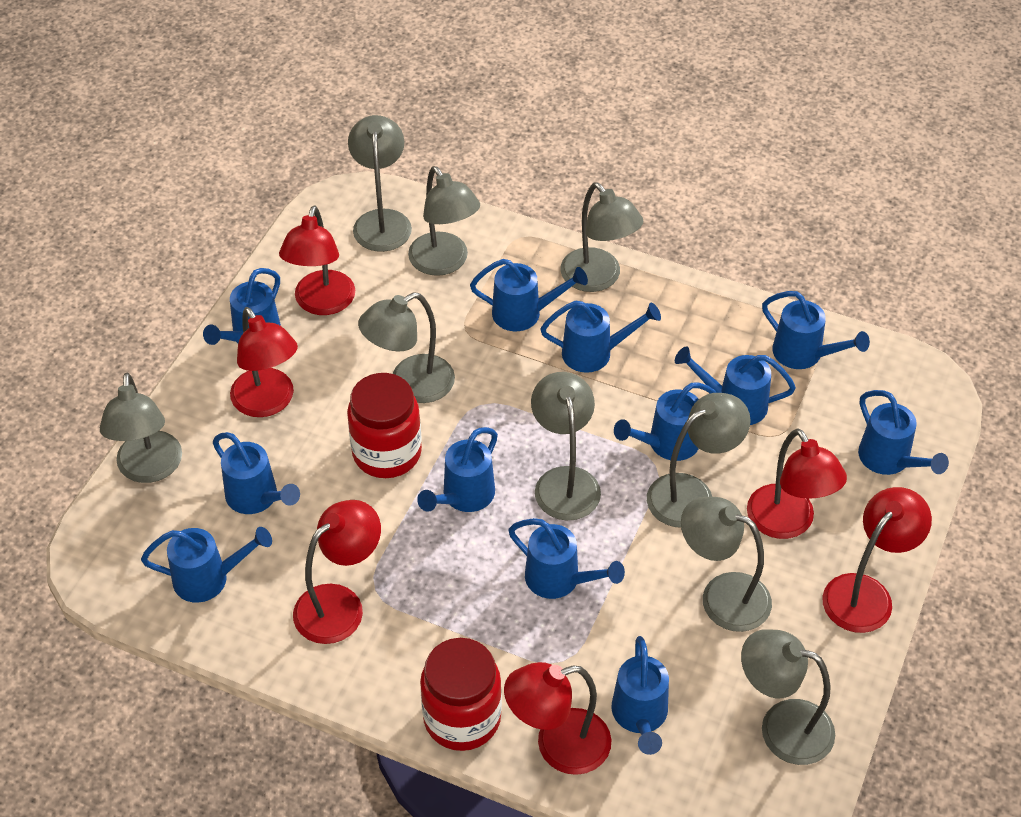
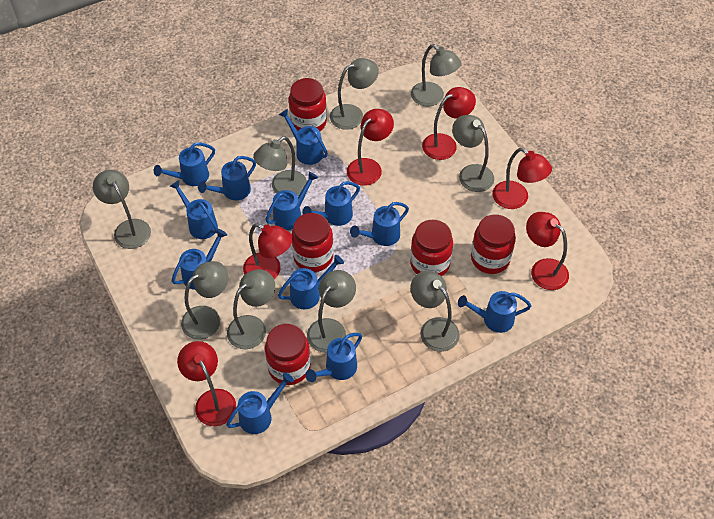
red jar: 2 -> 5

